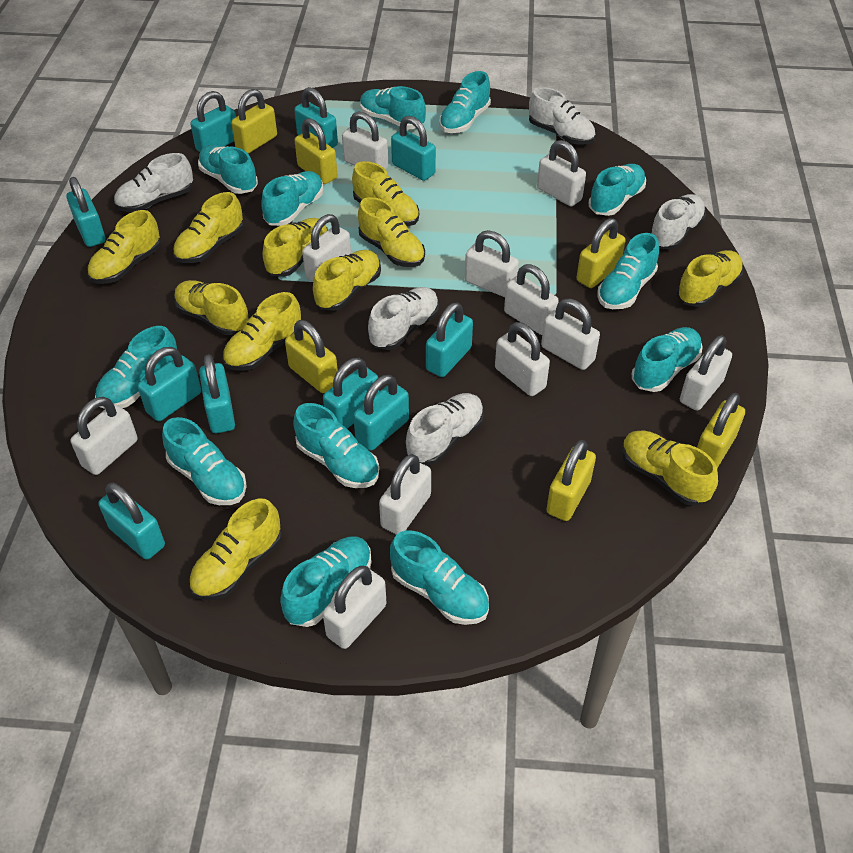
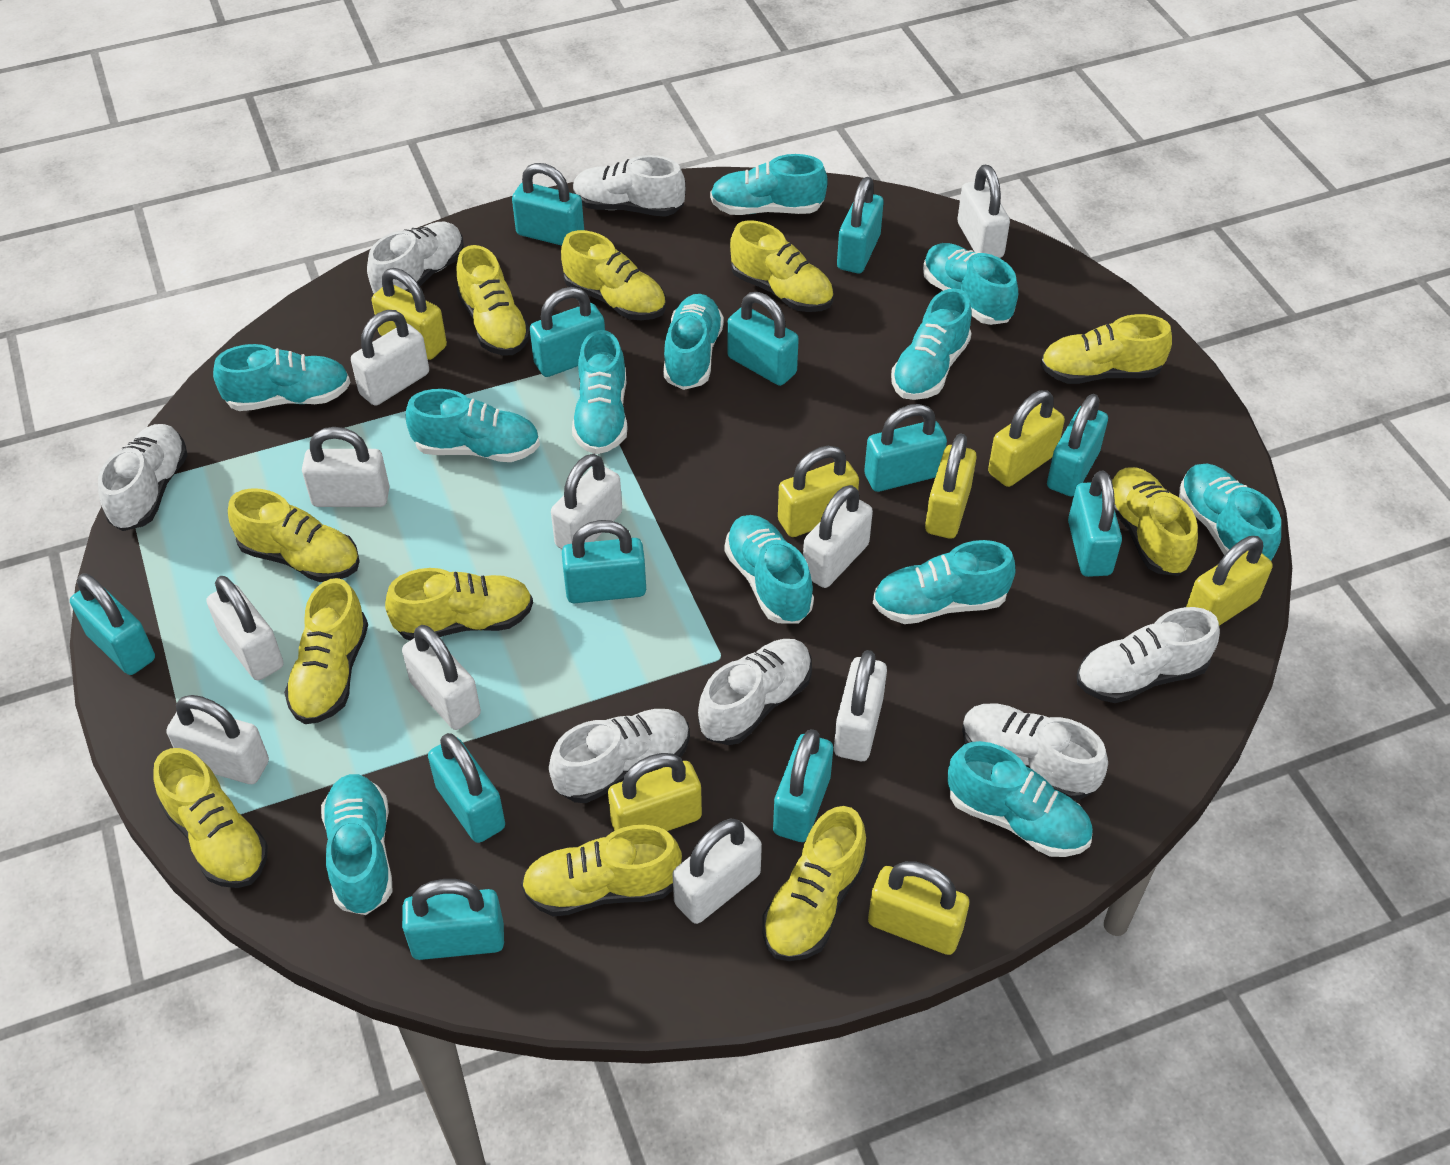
turquoise padlock: 10 -> 12
white padlock: 11 -> 10
white shoe: 5 -> 7
yellow padlock: 6 -> 7

